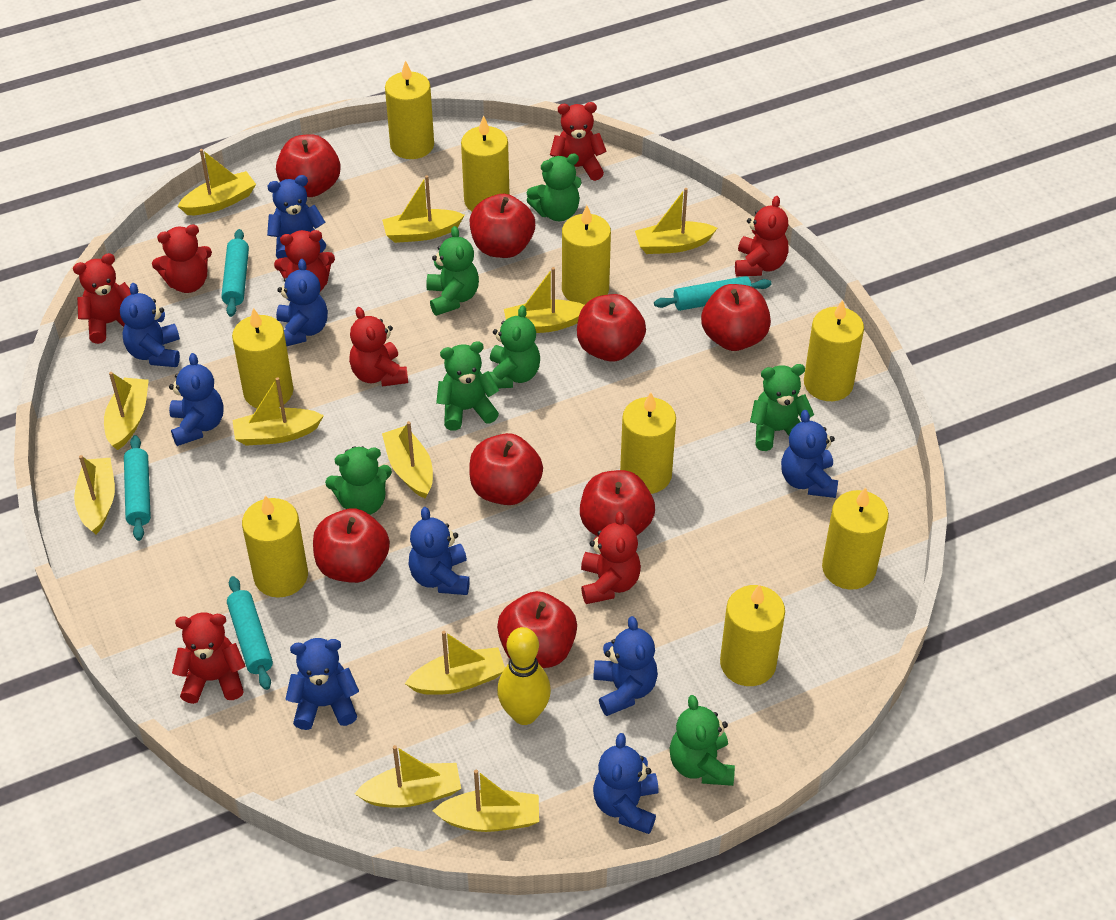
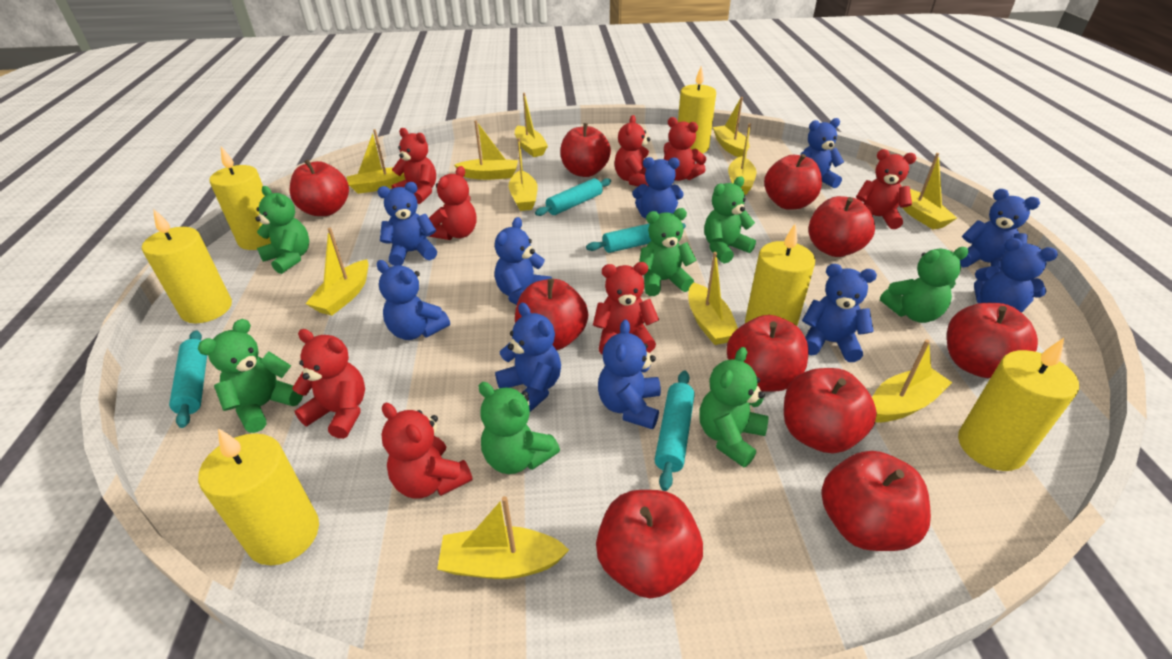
blue teddy bear: 9 -> 10
red apple: 8 -> 10
yellow bowling pin: 1 -> 0
yellow candle: 9 -> 6

